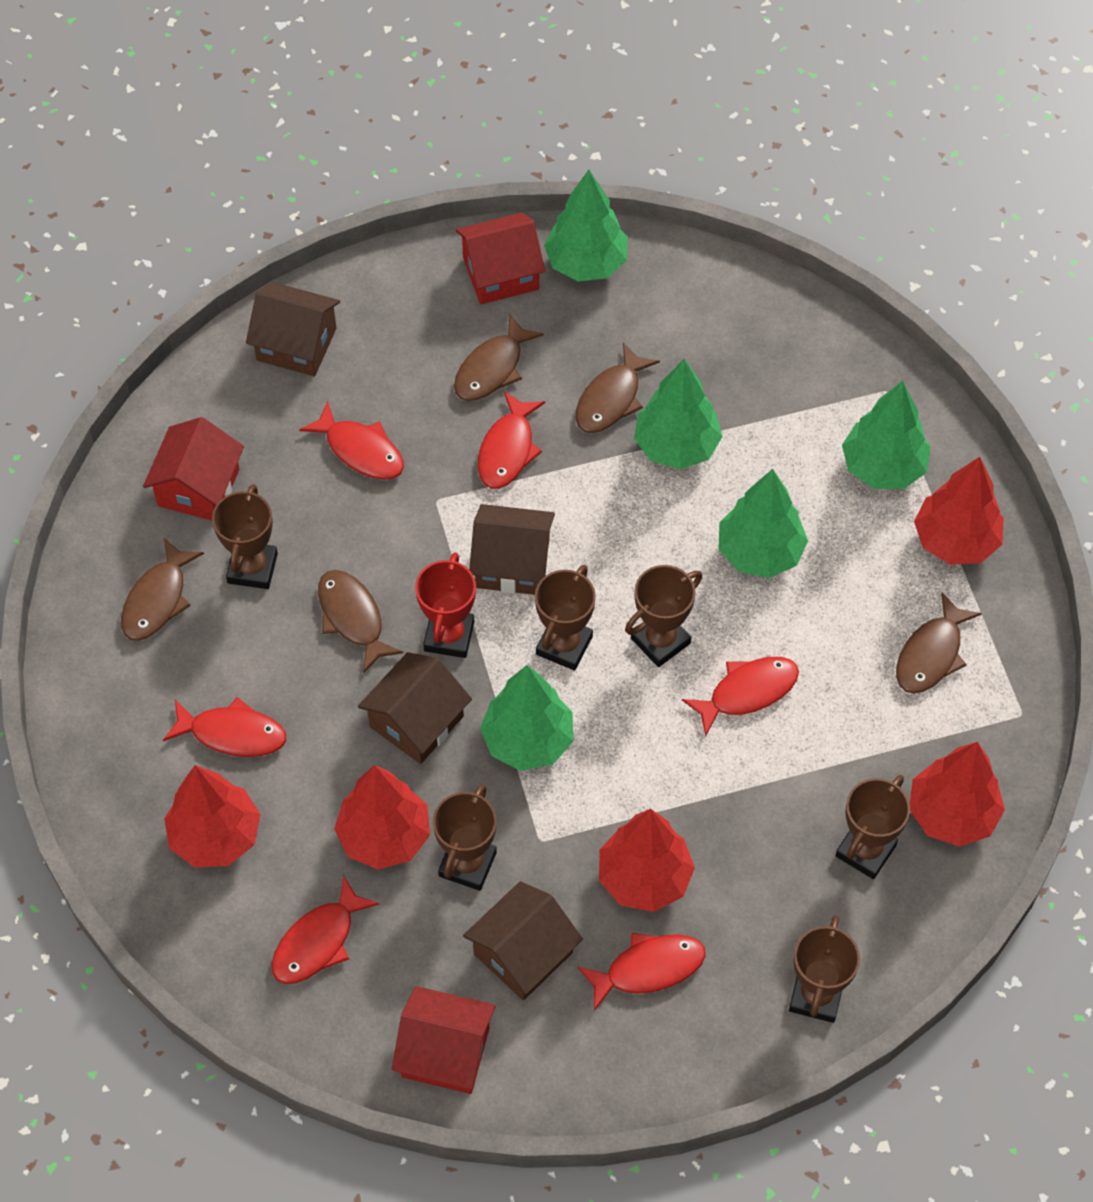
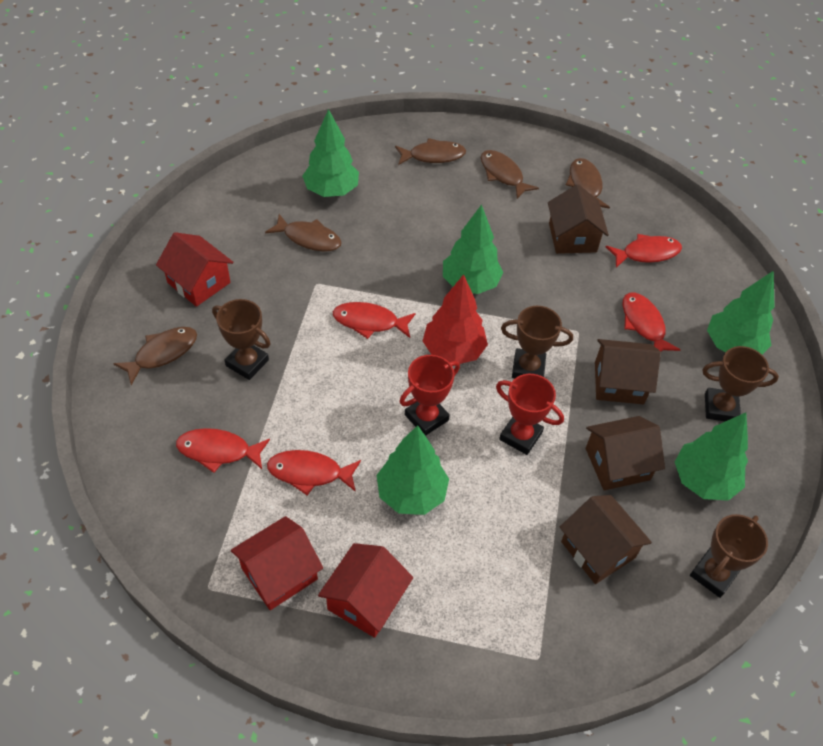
brown trophy: 6 -> 4
red fish: 6 -> 5
red tree: 5 -> 1
red trophy: 1 -> 2

